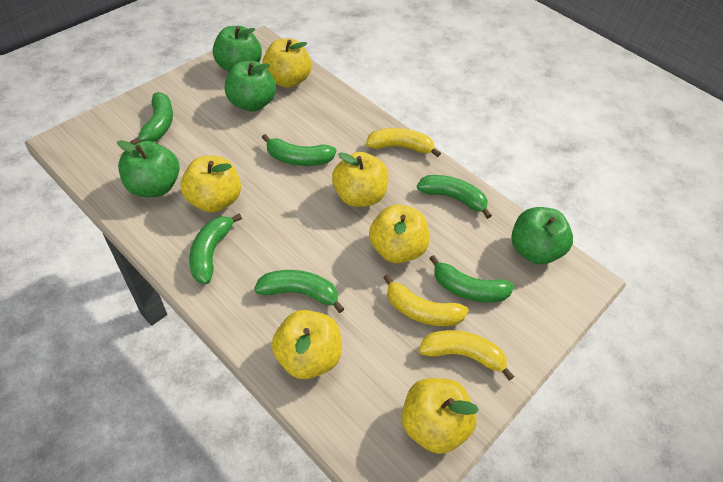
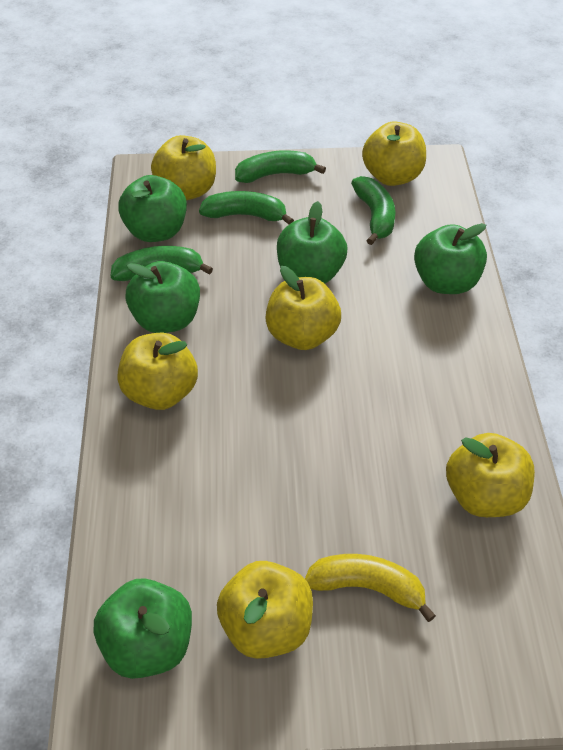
green apple: 4 -> 5
green banana: 6 -> 4
yellow banana: 3 -> 1

